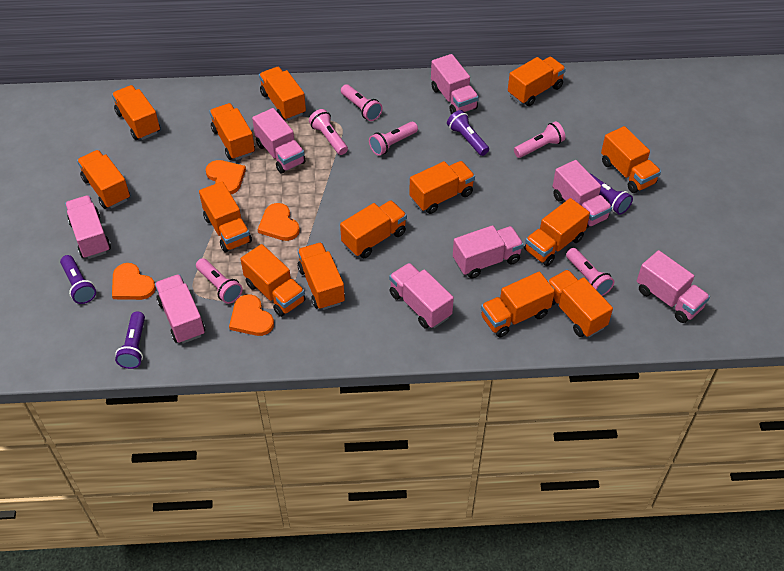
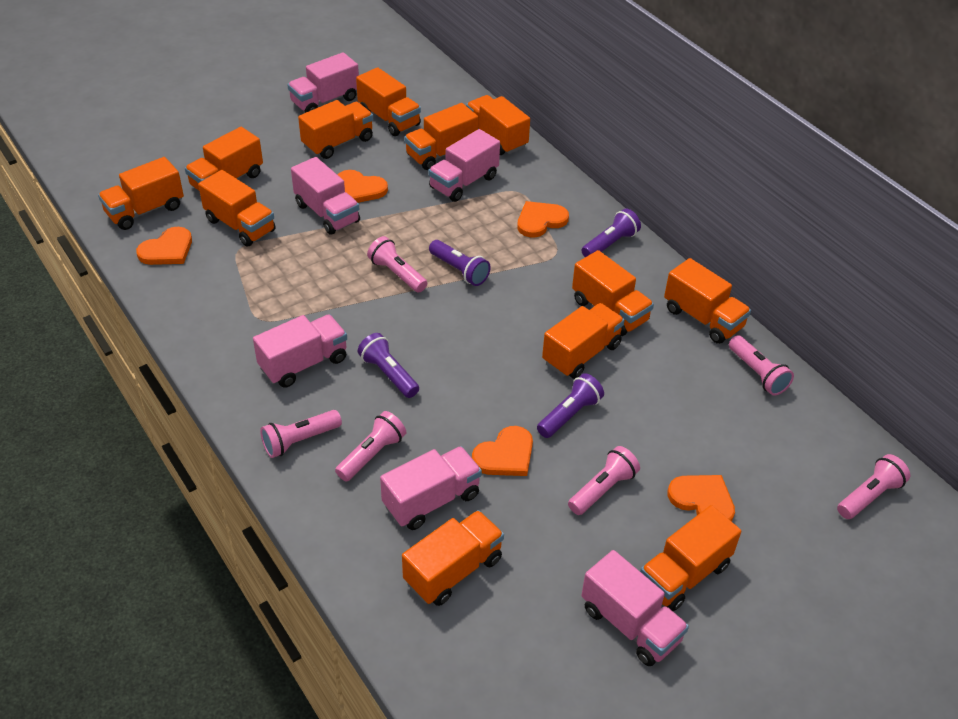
orange heart: 4 -> 5
orange truck: 14 -> 12
pink truck: 8 -> 6

